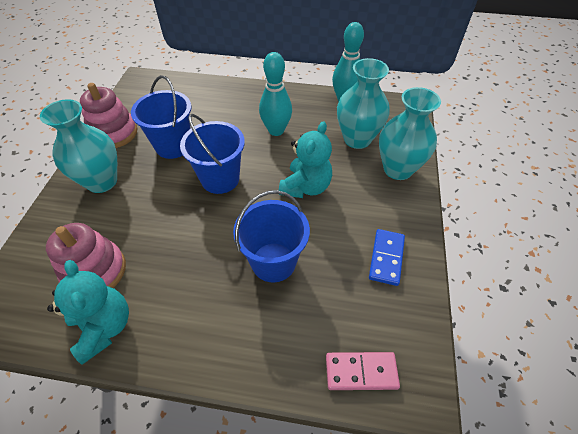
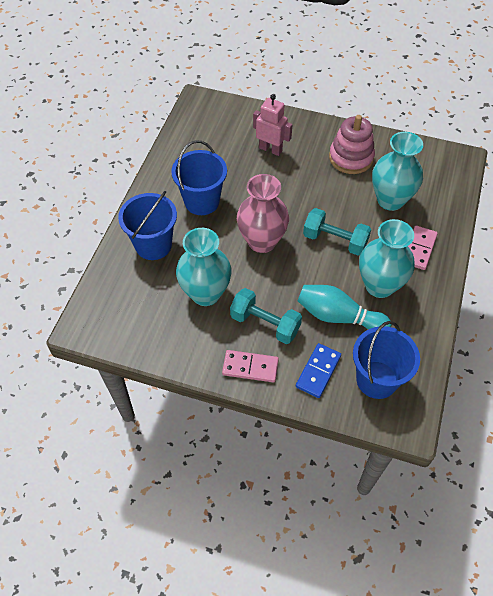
pink domino: 1 -> 2
pink robot: 0 -> 1
pink stacking toy: 2 -> 1
pink vase: 0 -> 1
turquoise bowling pin: 2 -> 1
turquoise dumbbell: 0 -> 2
turquoise teddy bear: 2 -> 0

